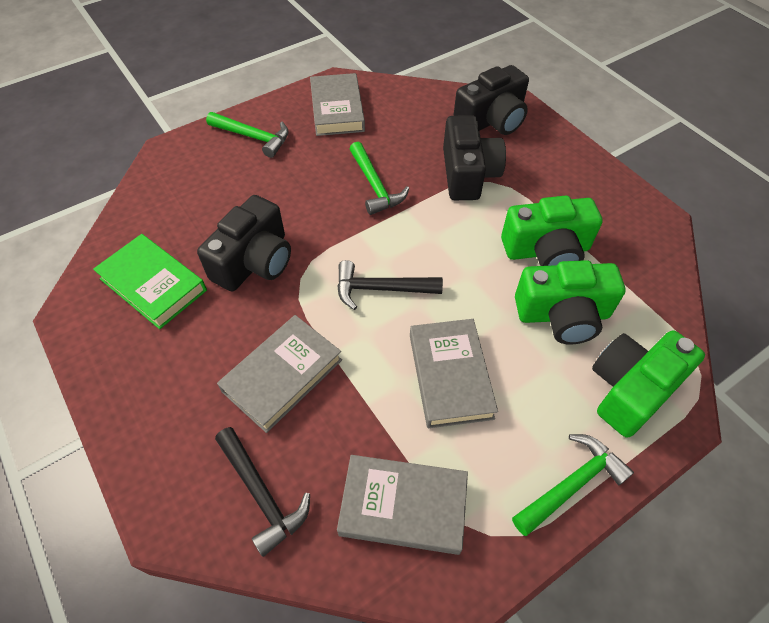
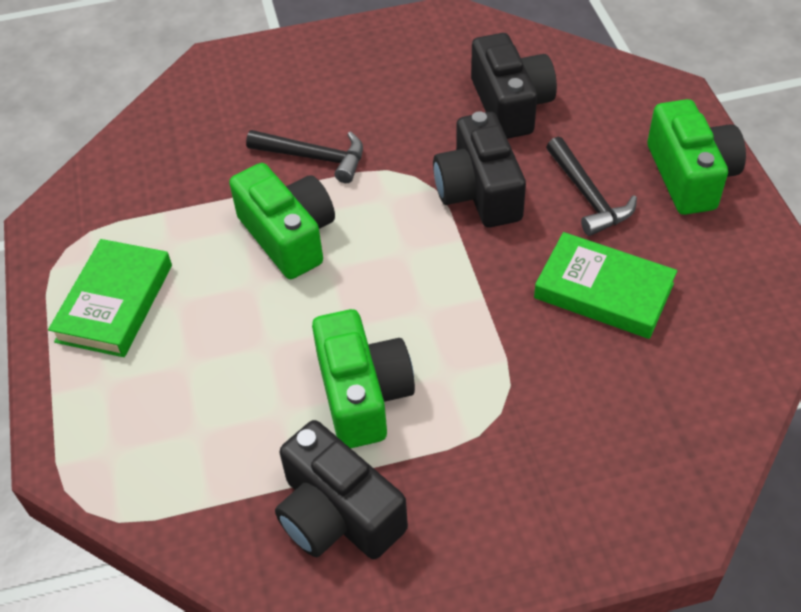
green book: 1 -> 2
green hammer: 3 -> 0
grey book: 4 -> 0

